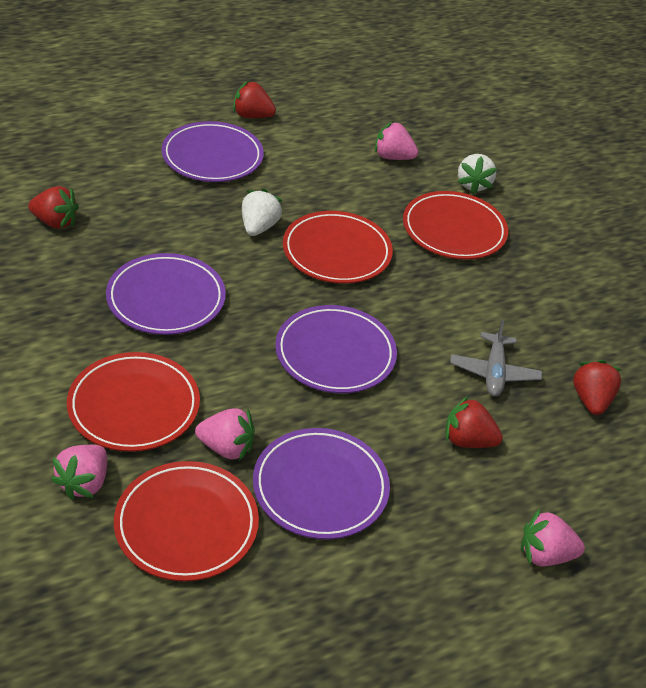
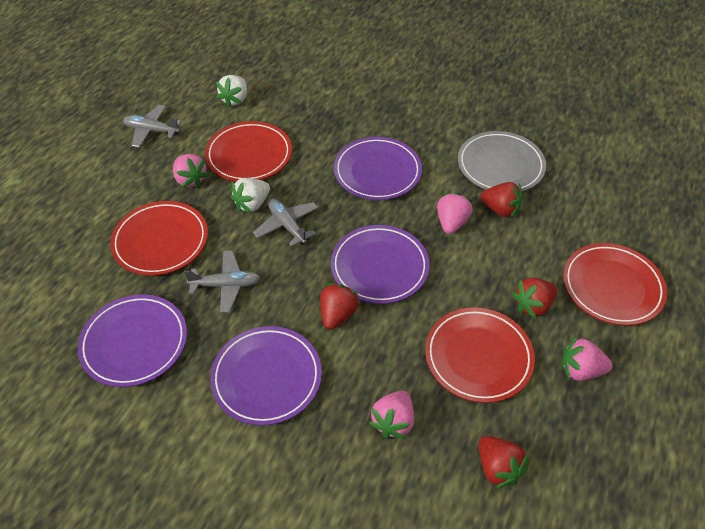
grey plane: 1 -> 3
grey plate: 0 -> 1

